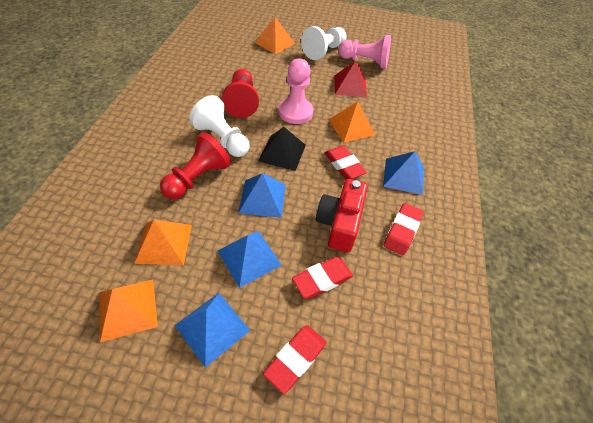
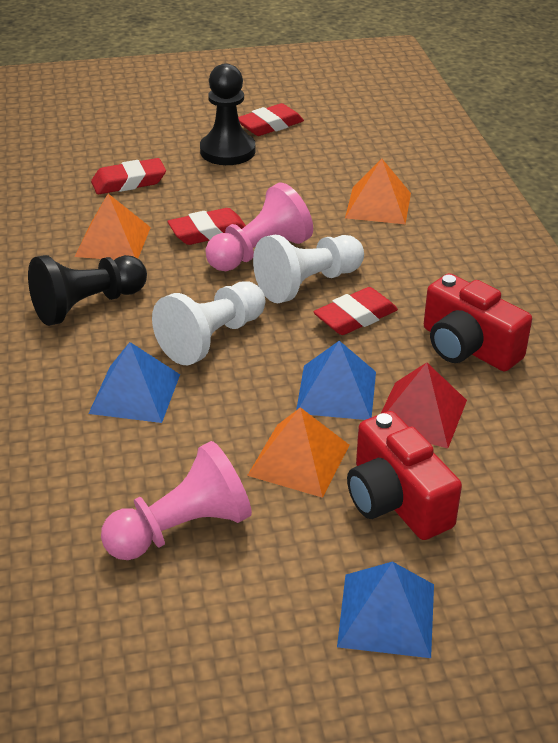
black pawn: 0 -> 2
black pyramid: 1 -> 0
blue pyramid: 4 -> 3
orange pyramid: 4 -> 3
red camera: 1 -> 2
red pawn: 2 -> 0

